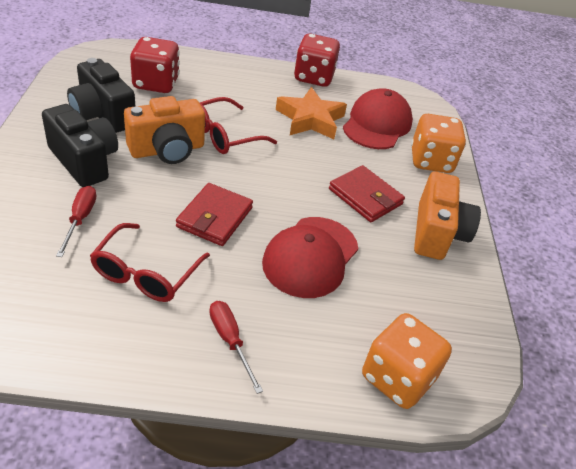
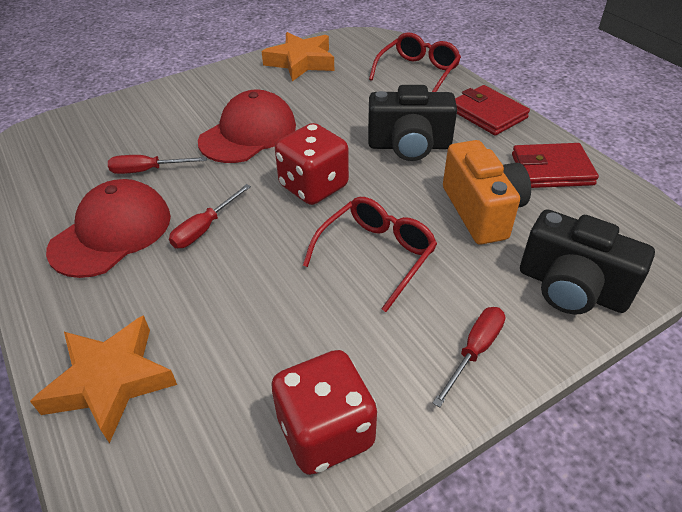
orange camera: 2 -> 1
orange dice: 2 -> 0
orange star: 1 -> 2
red screwdriver: 2 -> 3

